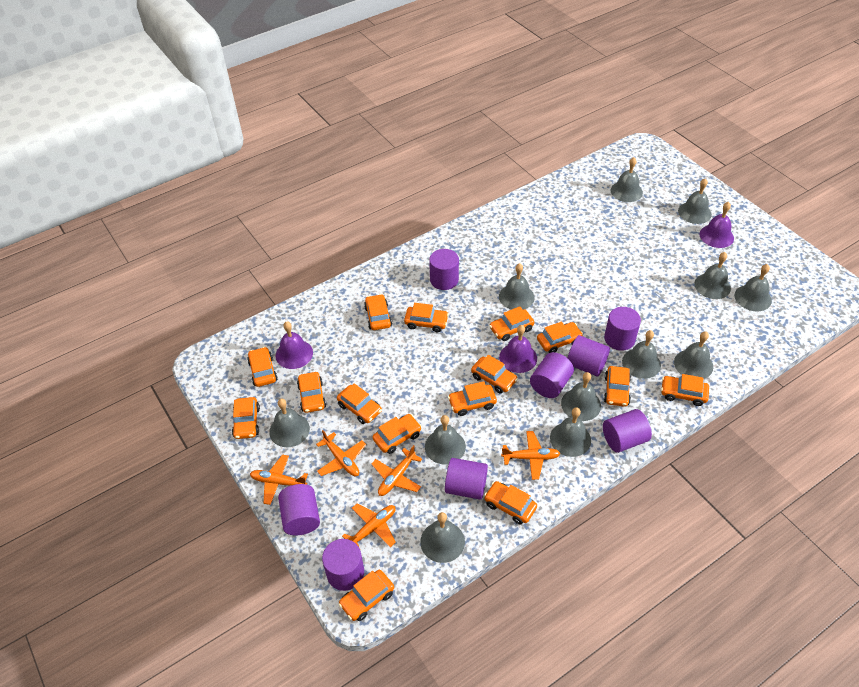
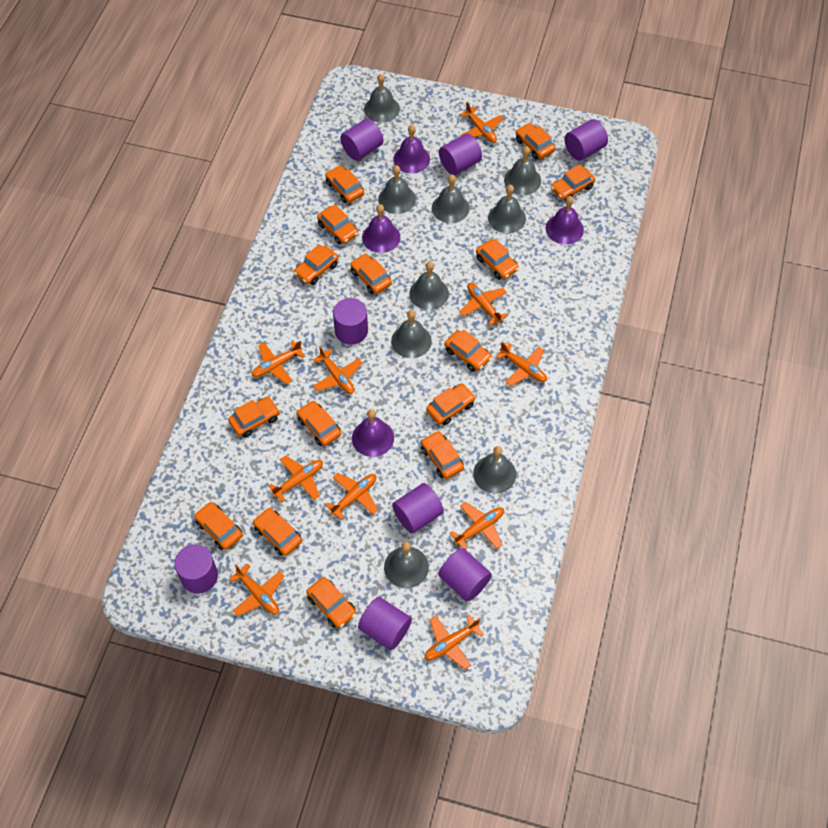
grey bell: 12 -> 9
orange plane: 5 -> 10
purple bell: 3 -> 4

